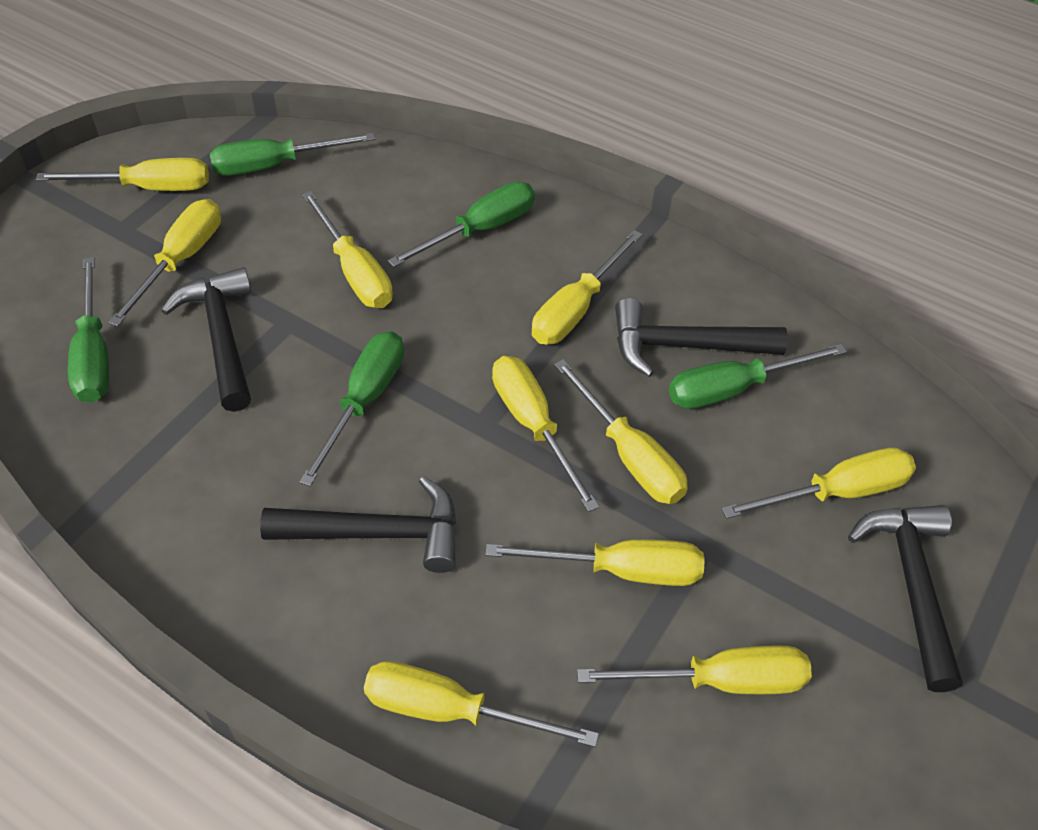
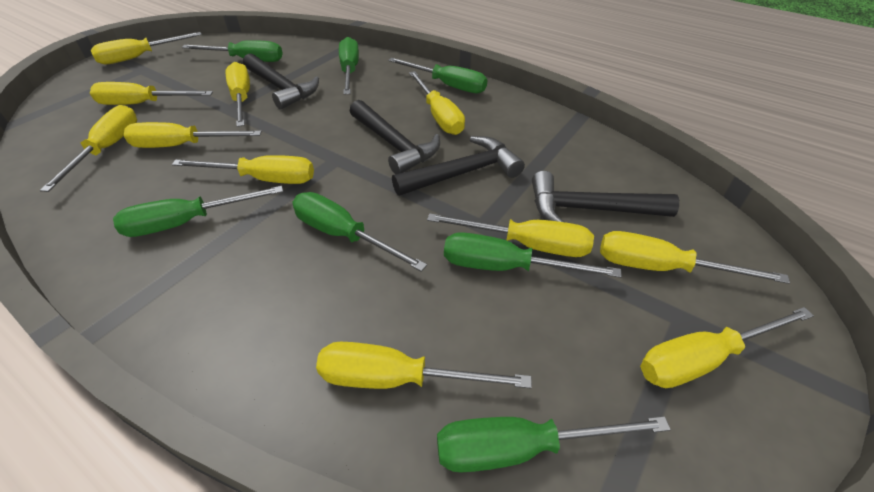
green screwdriver: 5 -> 7
yellow screwdriver: 10 -> 11

